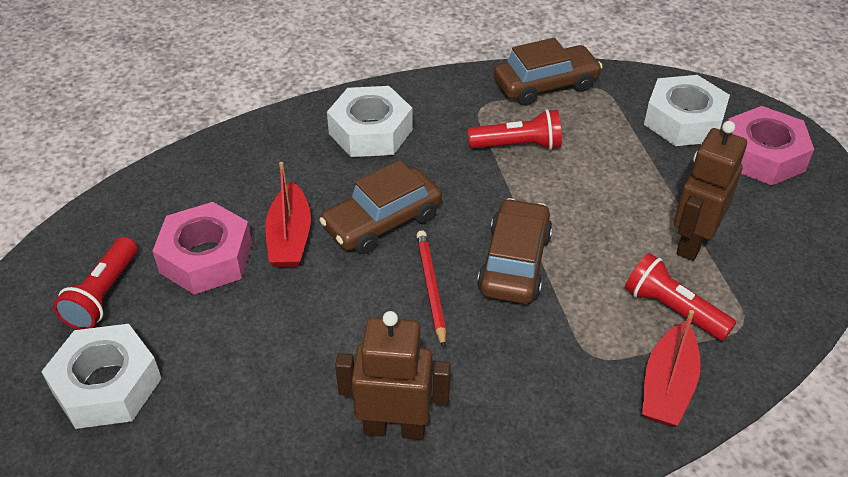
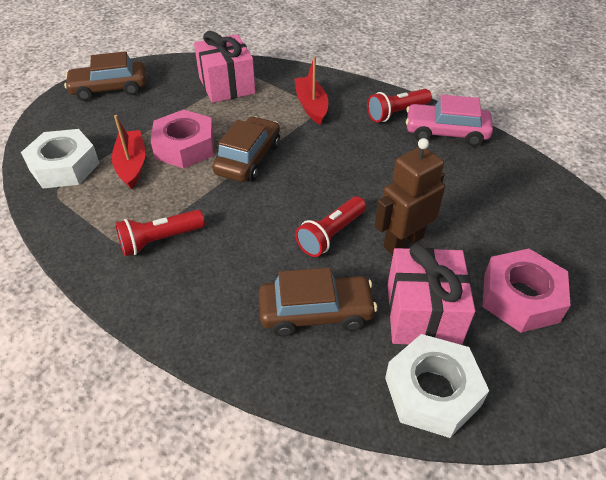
brown robot: 2 -> 1
pink car: 0 -> 1
pink gift: 0 -> 2
red pencil: 1 -> 0
white nut: 3 -> 2

